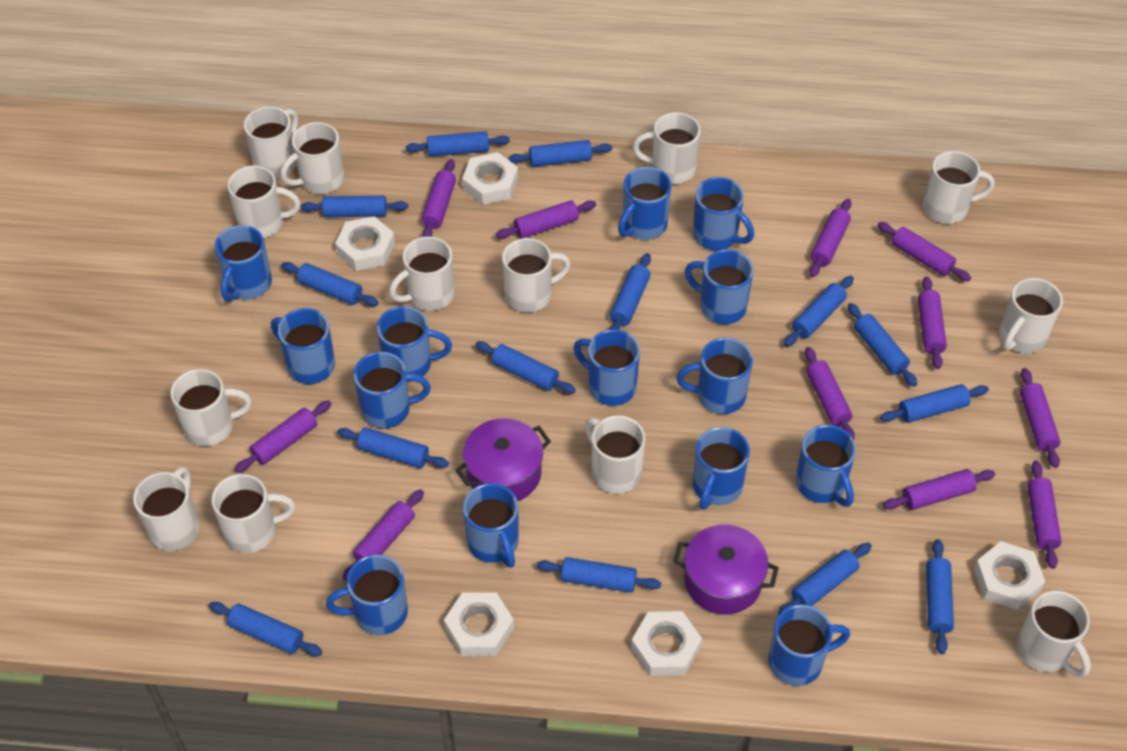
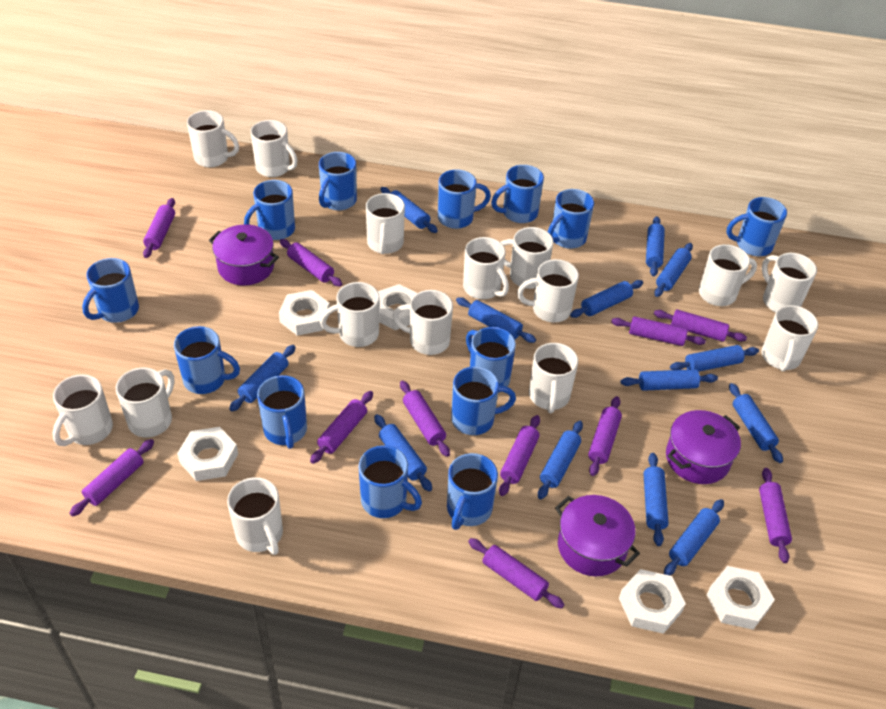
blue mug: 14 -> 13
blue rolling pin: 14 -> 13
purple pot: 2 -> 3
white mug: 13 -> 15

